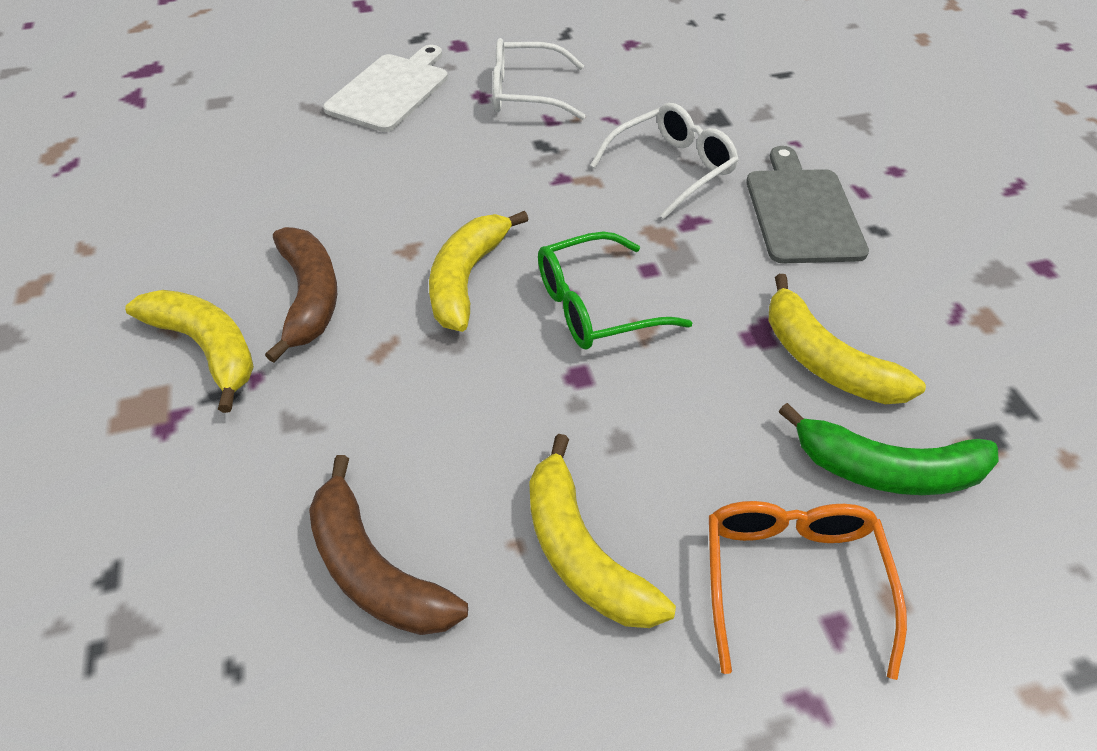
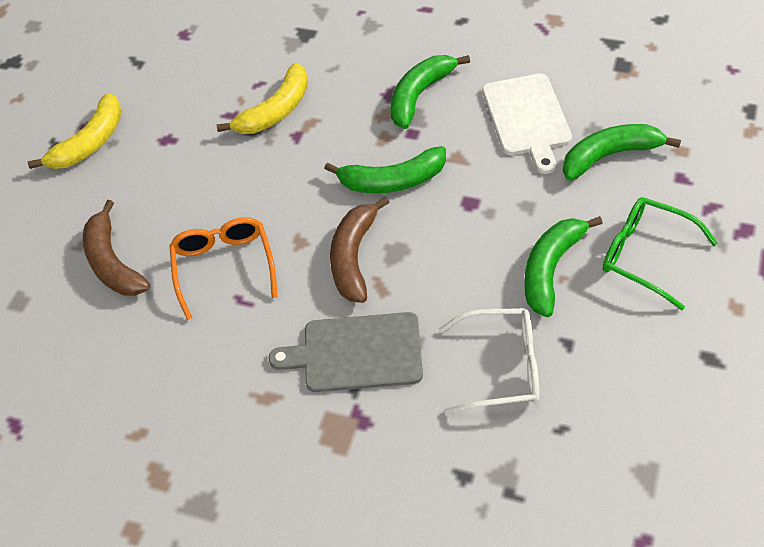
green banana: 1 -> 4
white glasses: 2 -> 1
yellow banana: 4 -> 2

